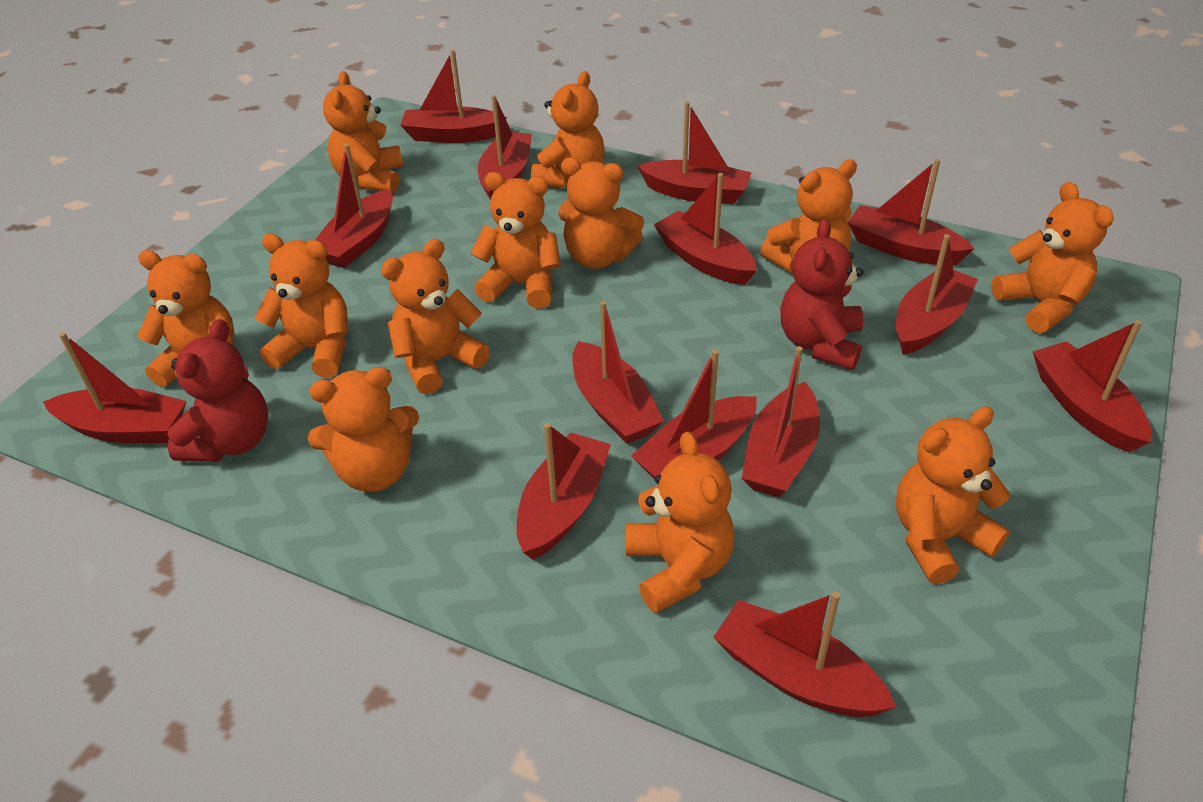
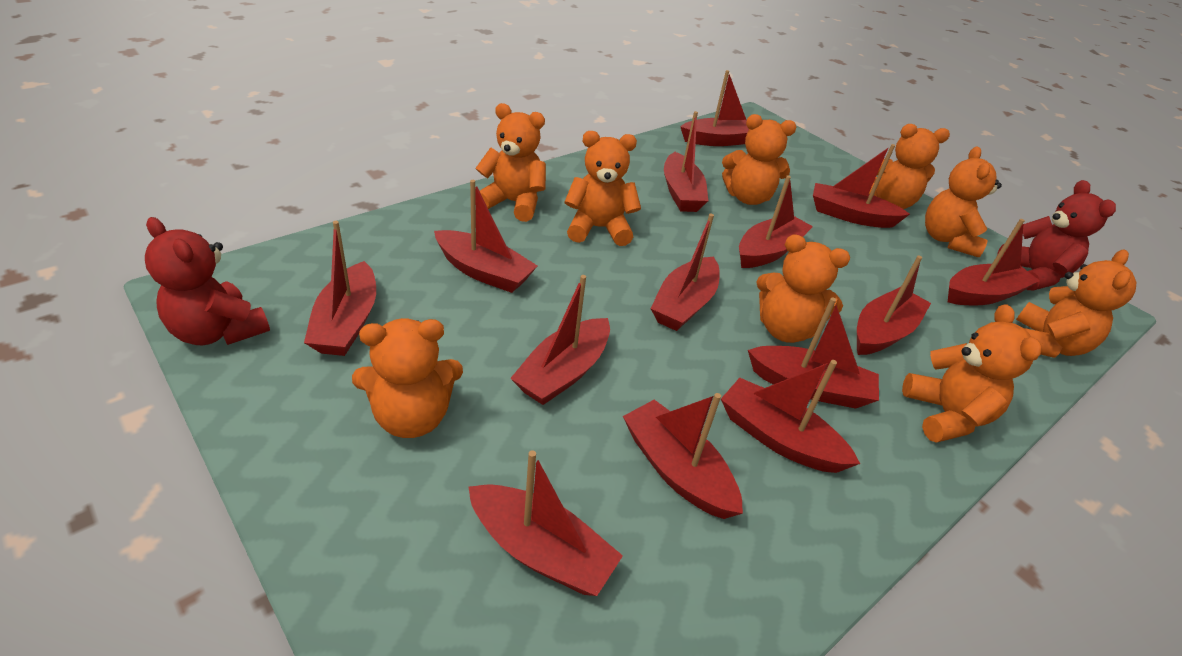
orange teddy bear: 12 -> 9

